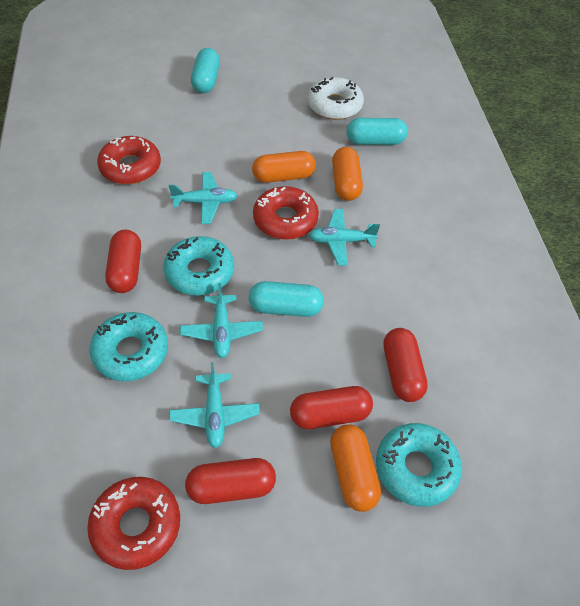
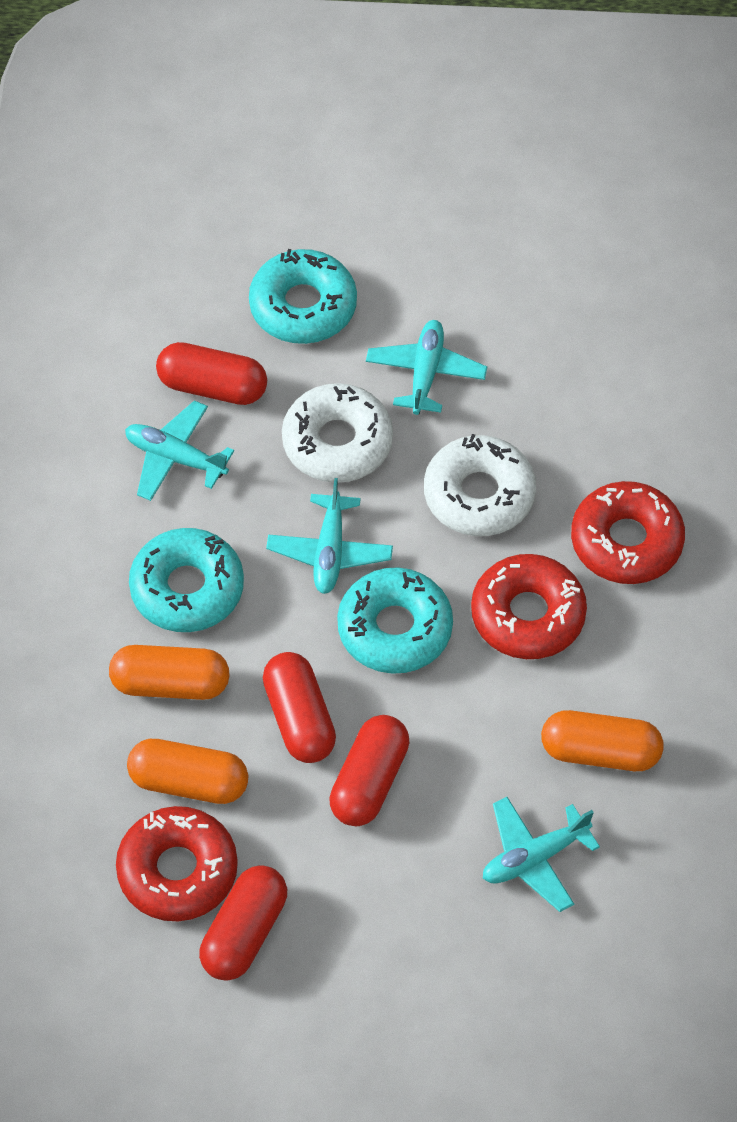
turquoise capsule: 3 -> 0
white donut: 1 -> 2

